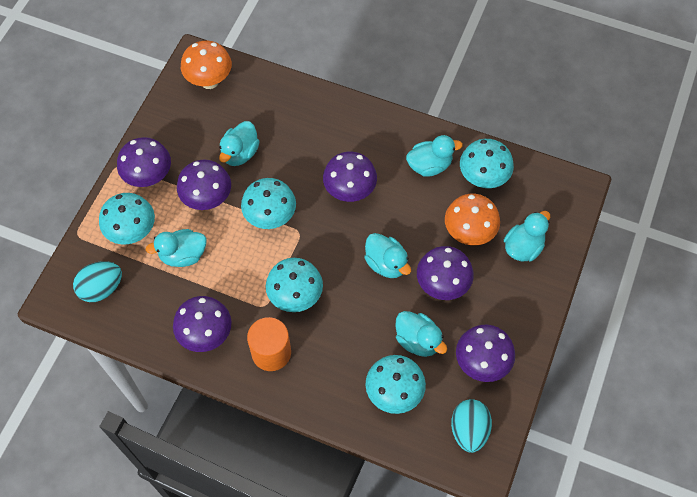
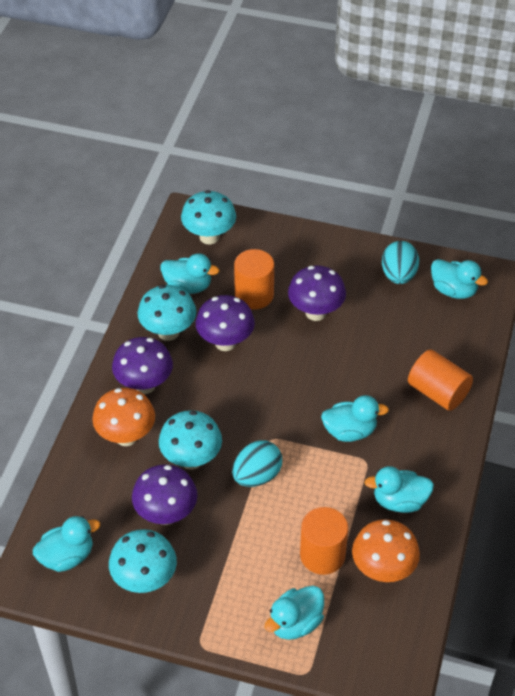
orange cylinder: 1 -> 3
purple mushroom: 6 -> 4
turquoise mushroom: 5 -> 4

